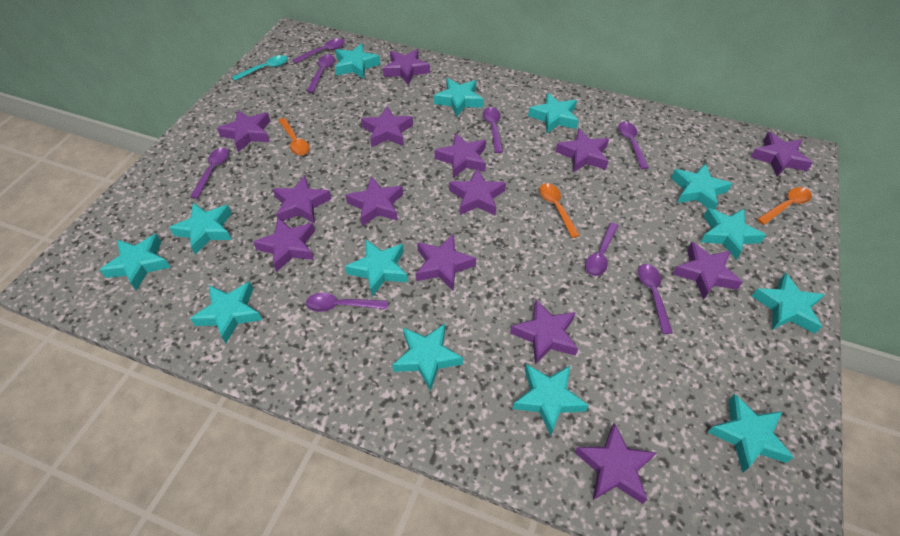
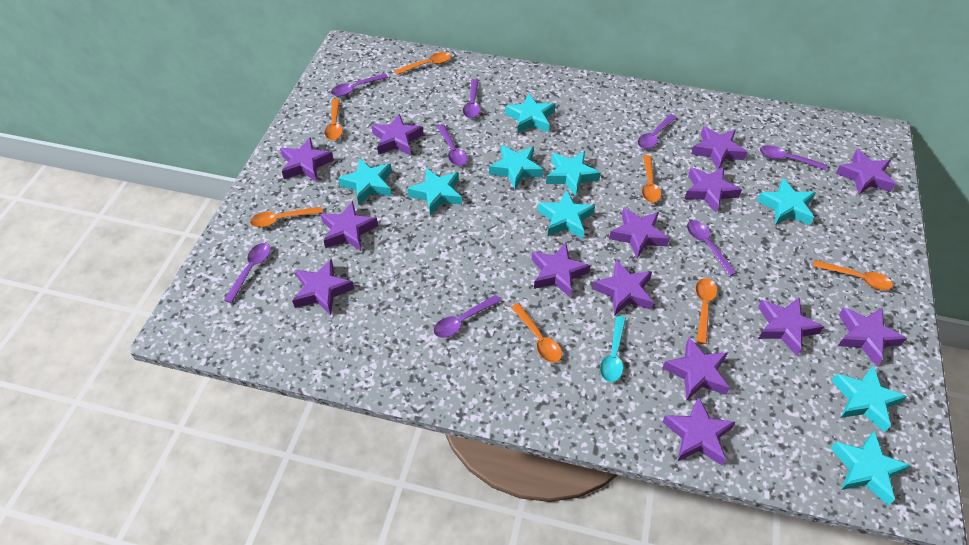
orange spoon: 3 -> 7
turquoise star: 13 -> 9

